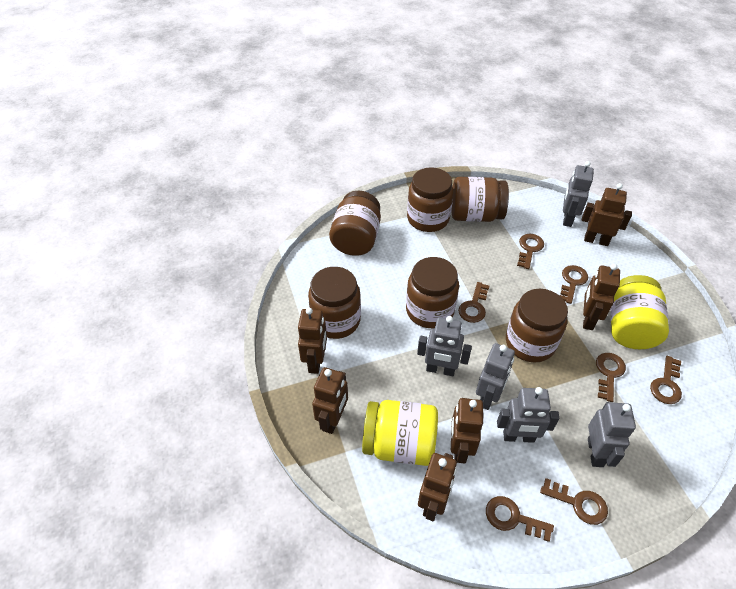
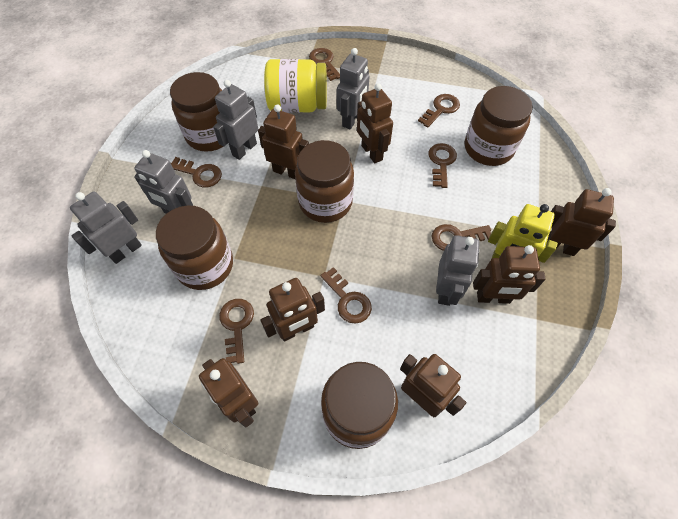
brown jar: 6 -> 5
brown robot: 6 -> 7
yellow jar: 2 -> 1
yellow robot: 0 -> 1

